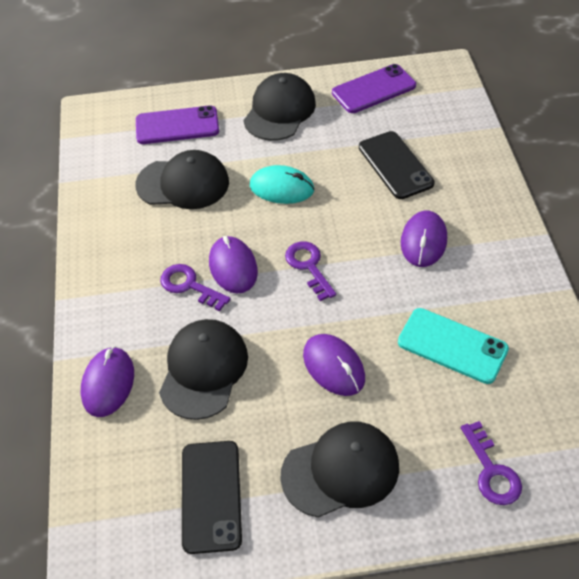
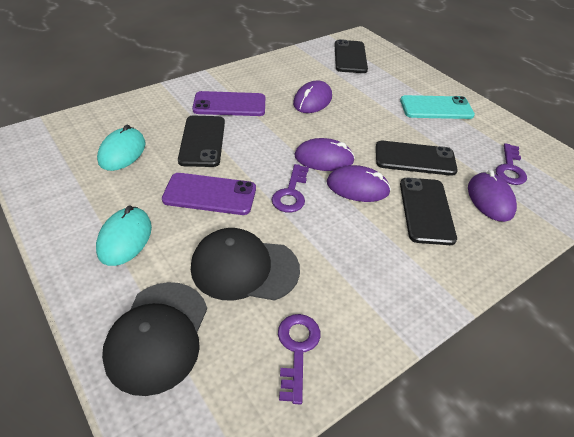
black cap: 4 -> 2
black phone: 2 -> 4
turquoise mouse: 1 -> 2

